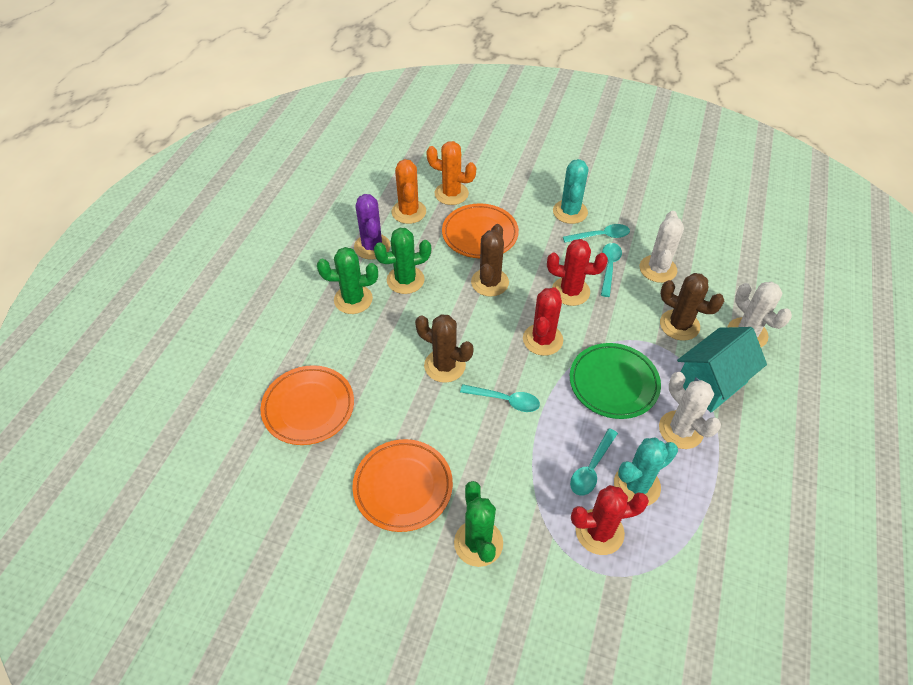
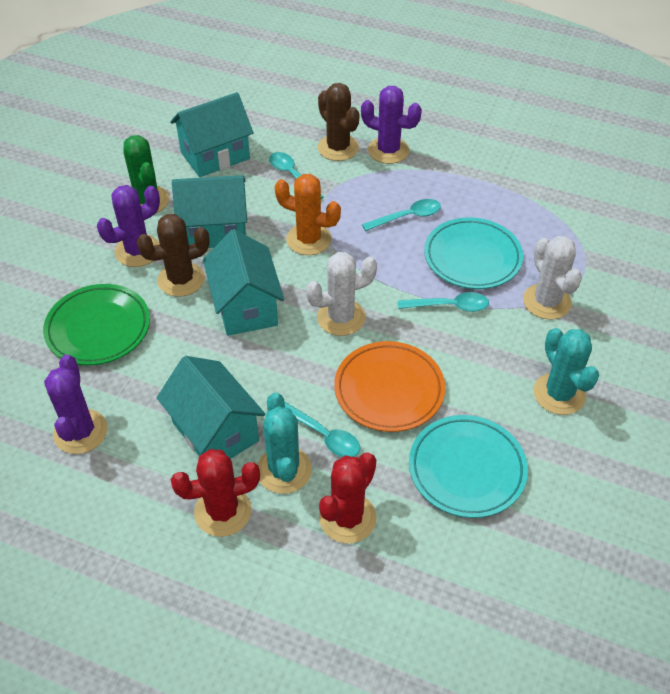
brown cactus: 3 -> 2
green cactus: 3 -> 1
orange cactus: 2 -> 1
orange plate: 3 -> 1
purple cactus: 1 -> 3
red cactus: 3 -> 2
turquoise house: 1 -> 4
turquoise plate: 0 -> 2
white cactus: 3 -> 2

